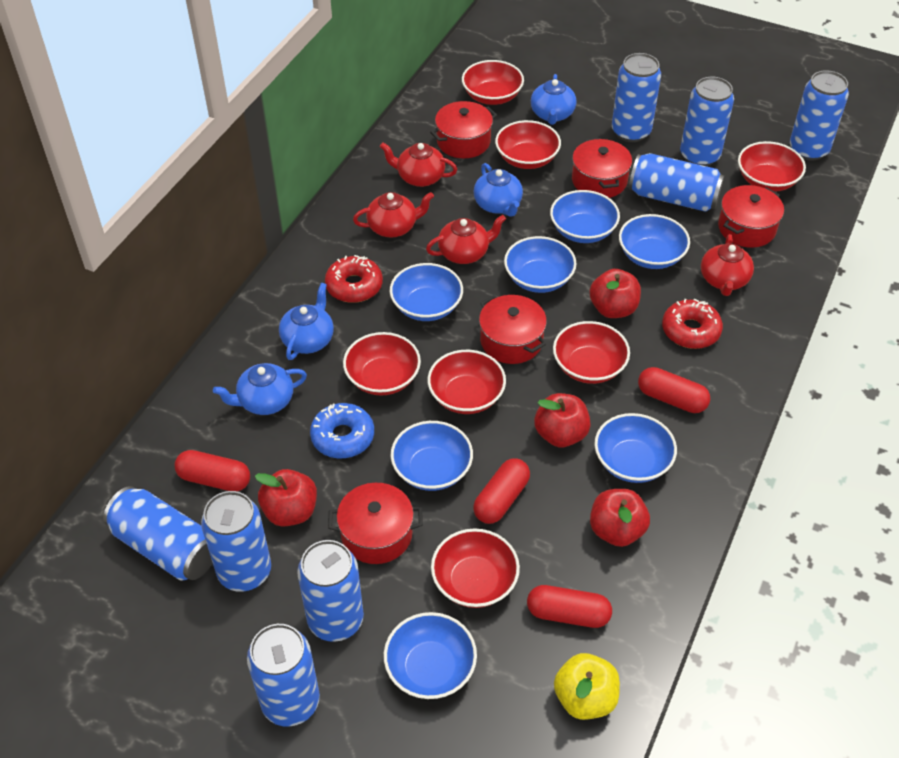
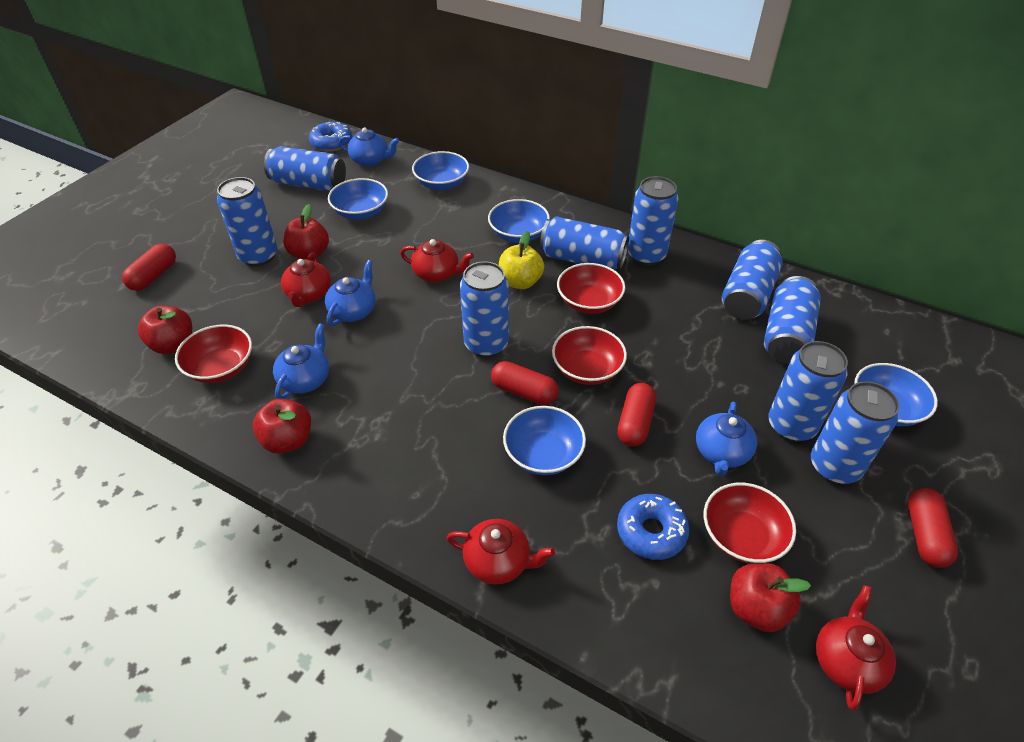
blue bowl: 7 -> 5
blue can: 8 -> 9
blue donut: 1 -> 2
red bowl: 7 -> 4
red donut: 2 -> 0
red pot: 5 -> 0

